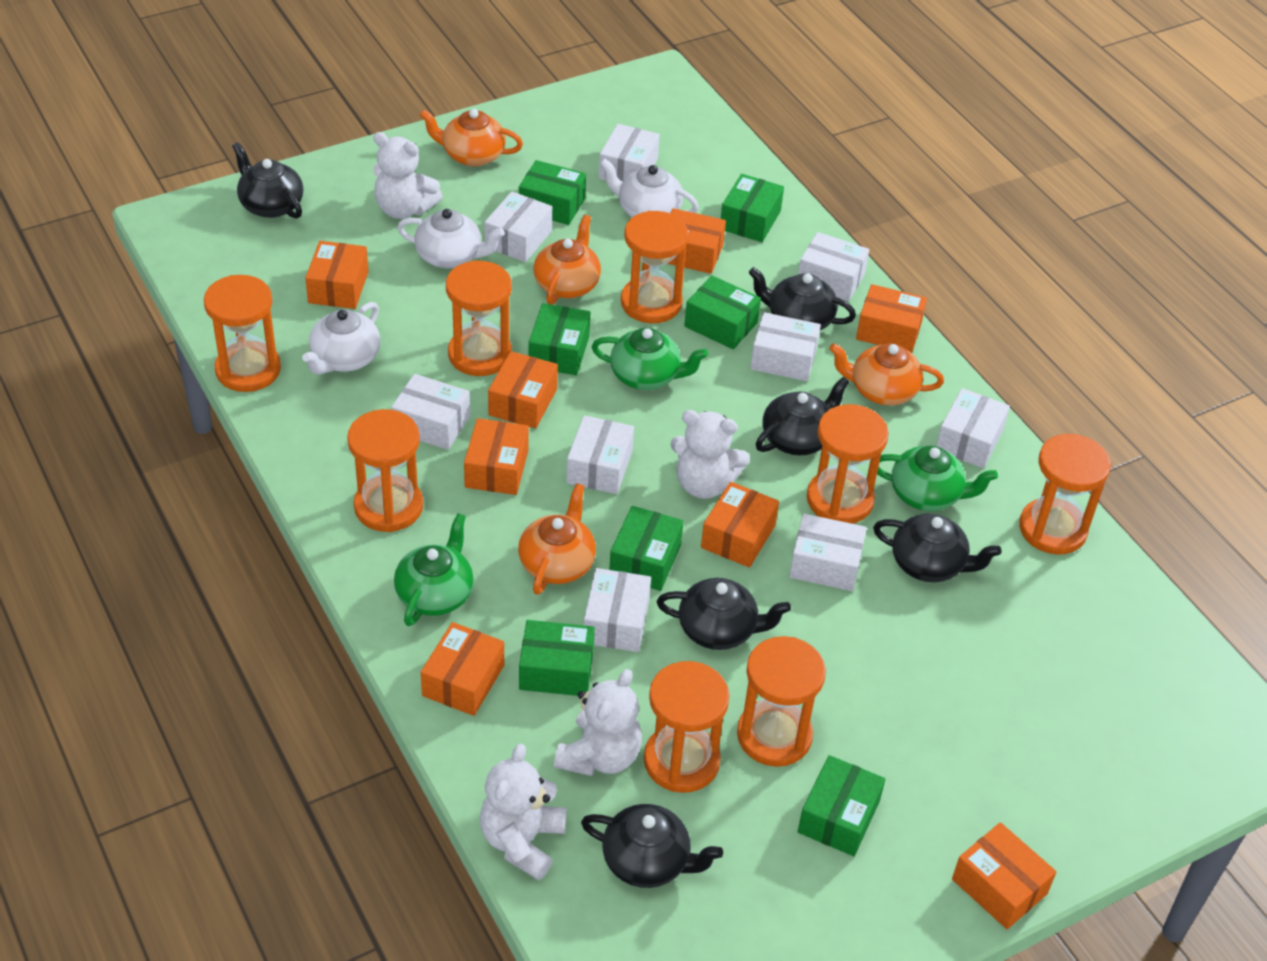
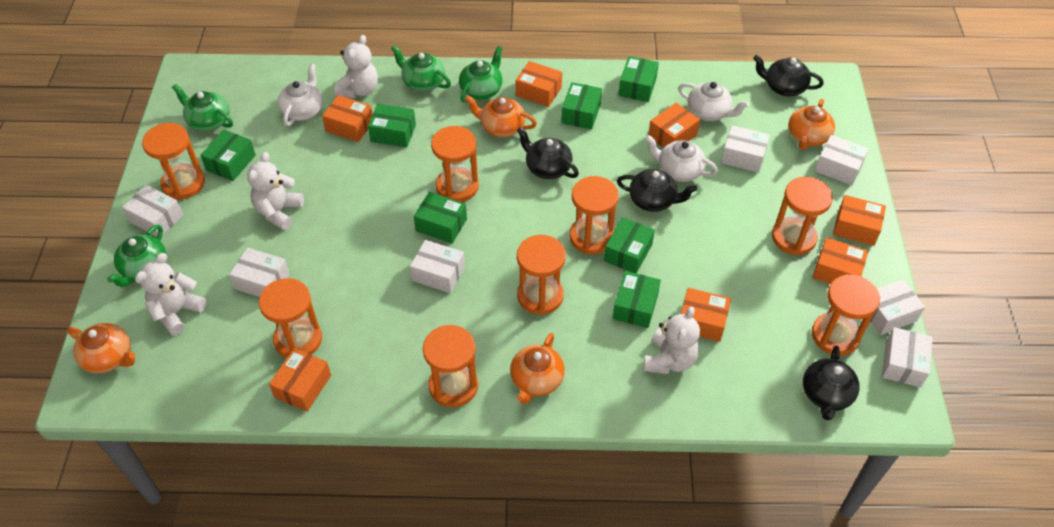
black teapot: 6 -> 4
green teapot: 3 -> 4
orange box: 8 -> 7
white box: 9 -> 7

